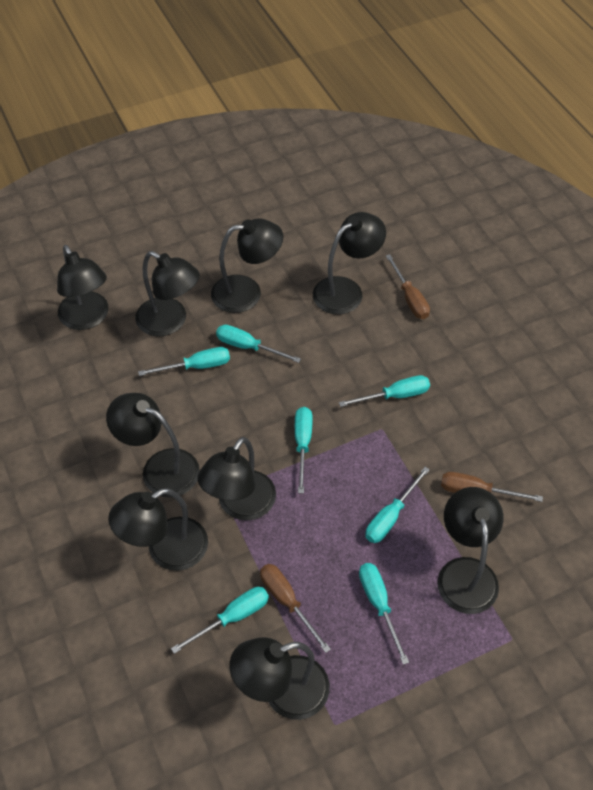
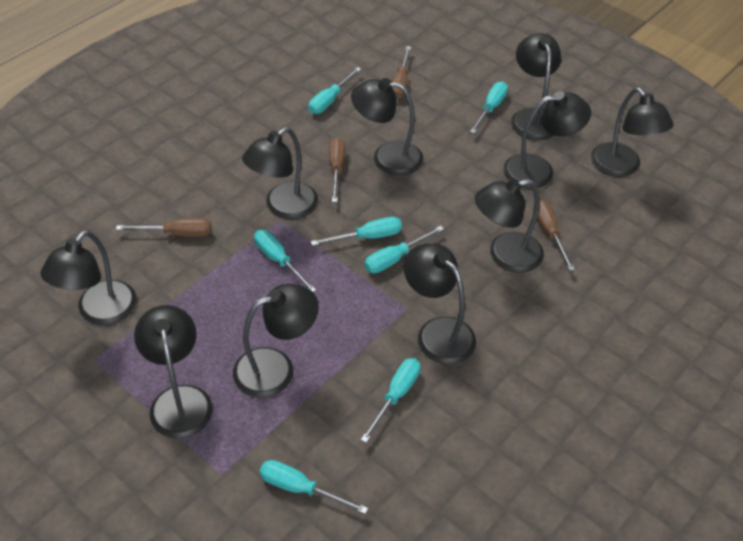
black lamp: 9 -> 10
brown screwdriver: 3 -> 4

